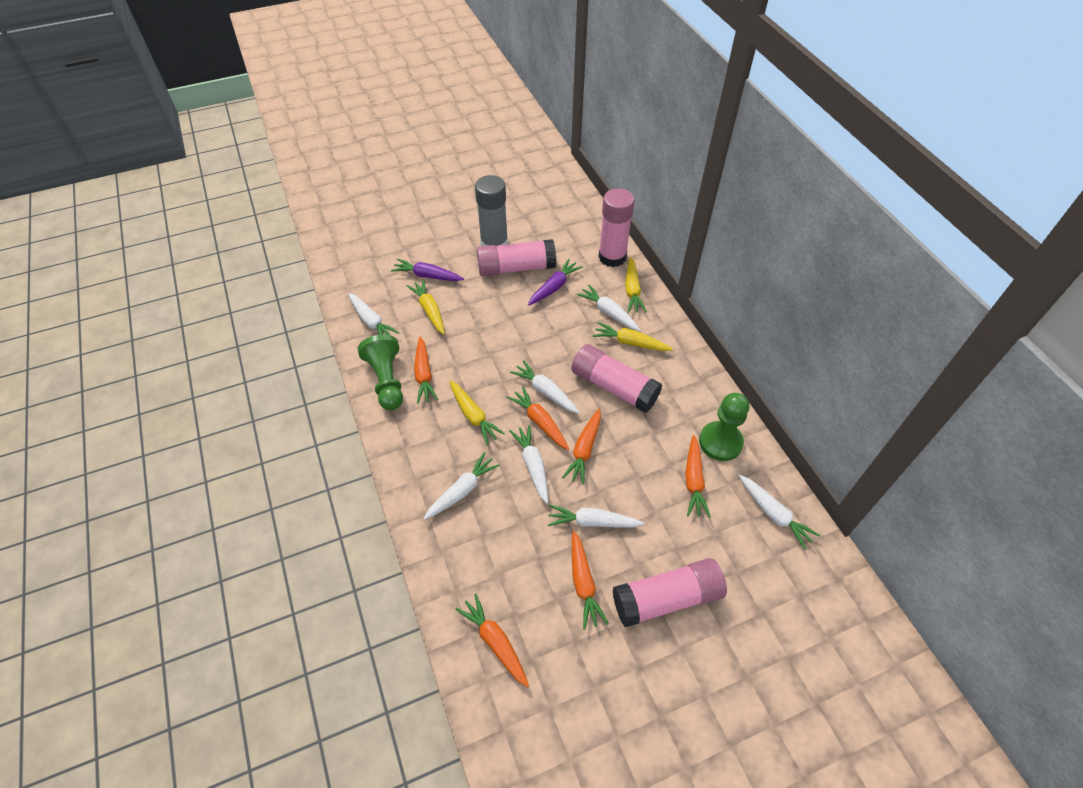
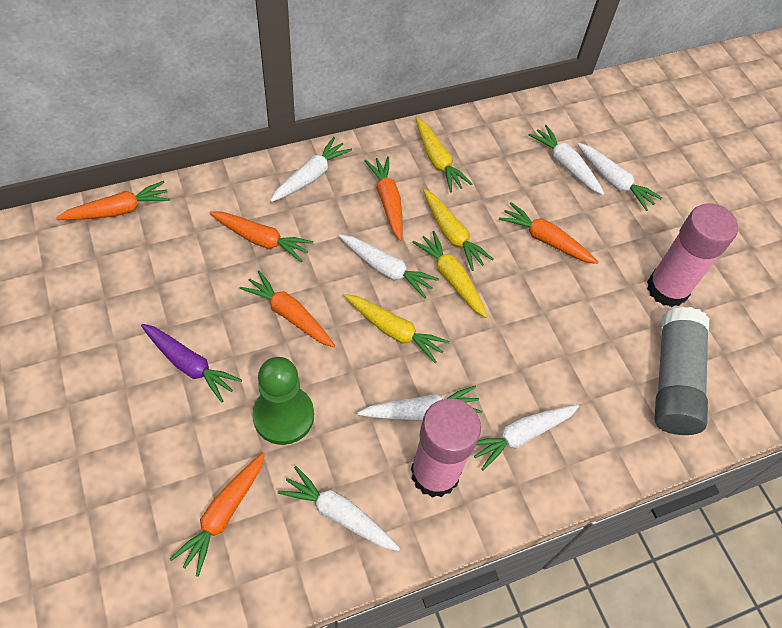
green pawn: 2 -> 1
pink glue stick: 4 -> 2
purple carrot: 2 -> 1

